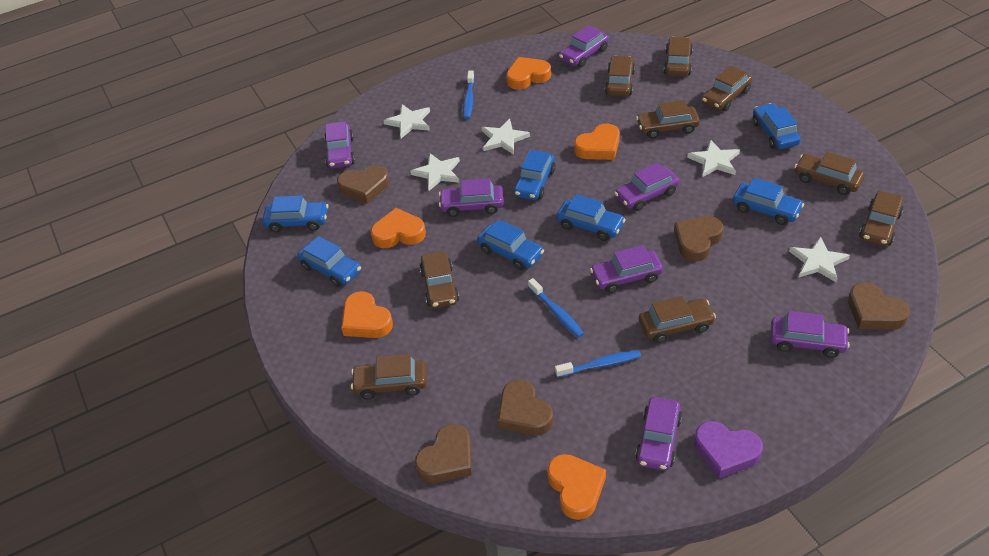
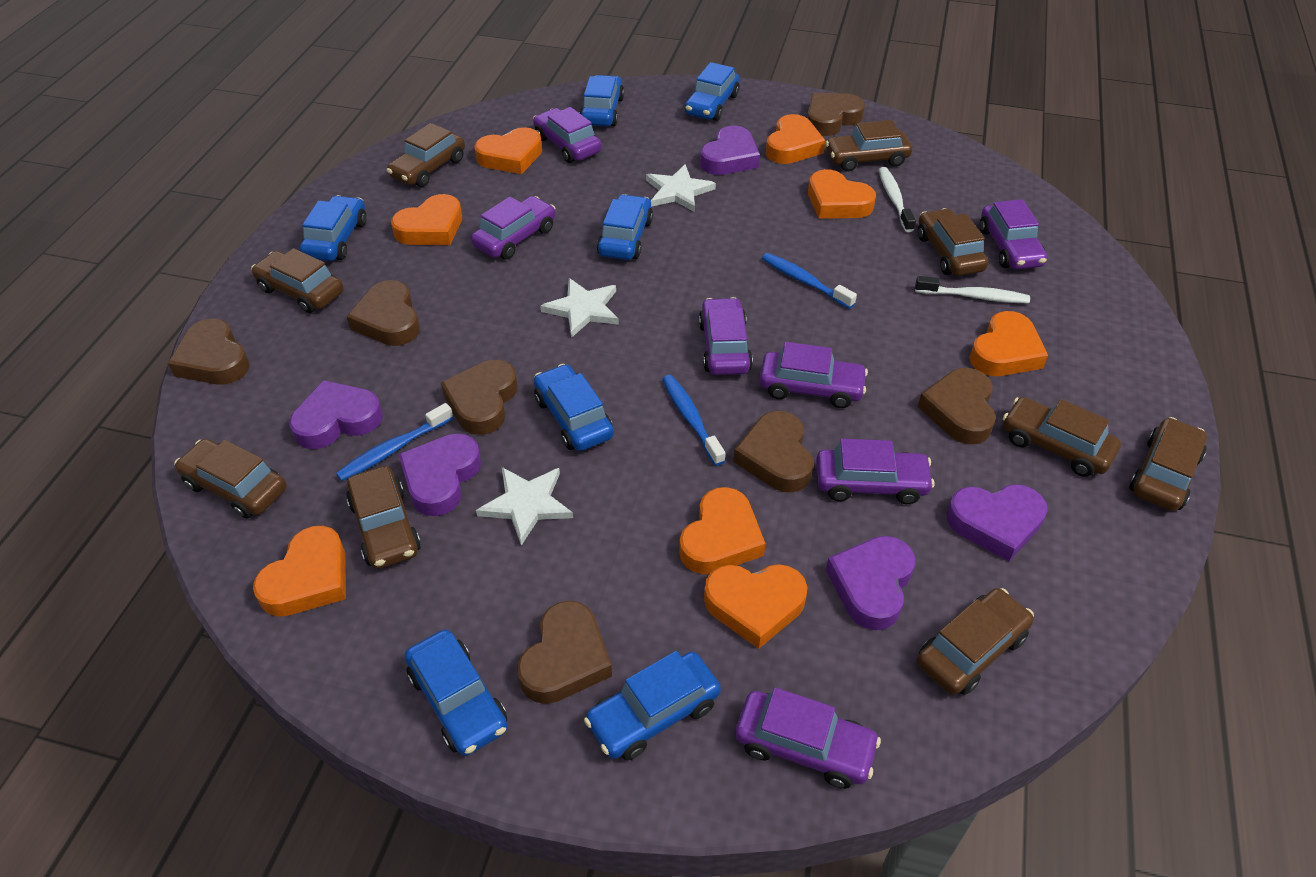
brown heart: 5 -> 7
orange heart: 5 -> 8
purple heart: 1 -> 5
white star: 5 -> 3
white toothbrush: 0 -> 2

